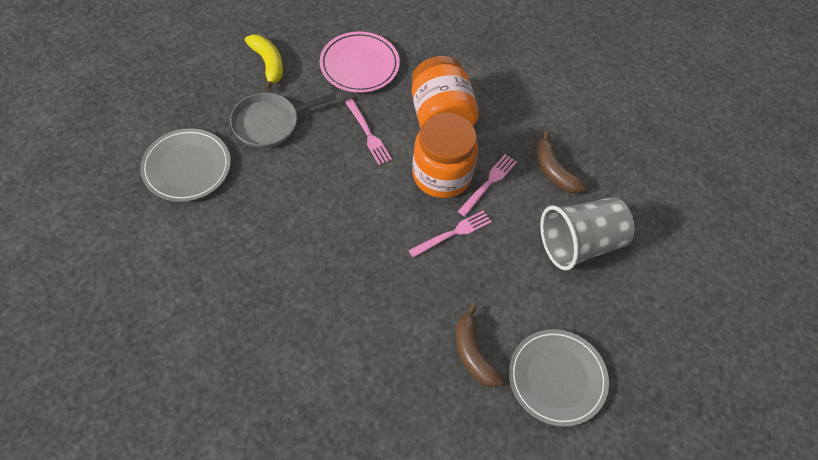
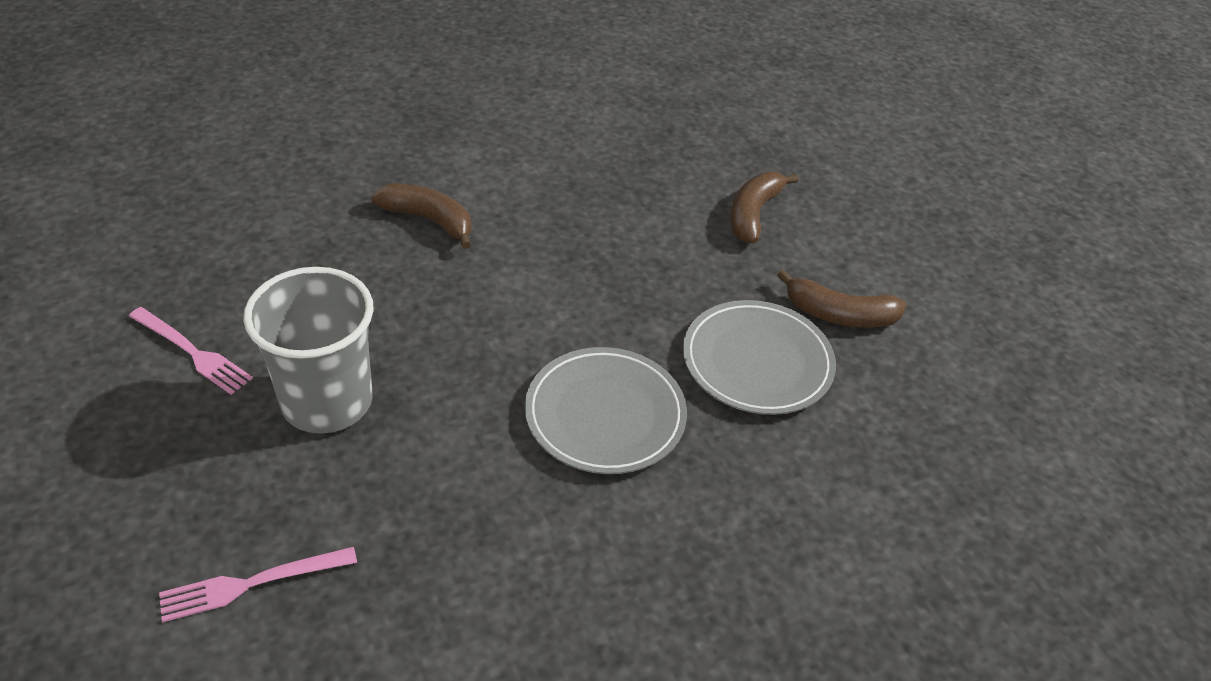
brown banana: 2 -> 3
grey pan: 1 -> 0
orange jar: 2 -> 0
pink fork: 3 -> 2
pink plate: 1 -> 0
yellow banana: 1 -> 0

